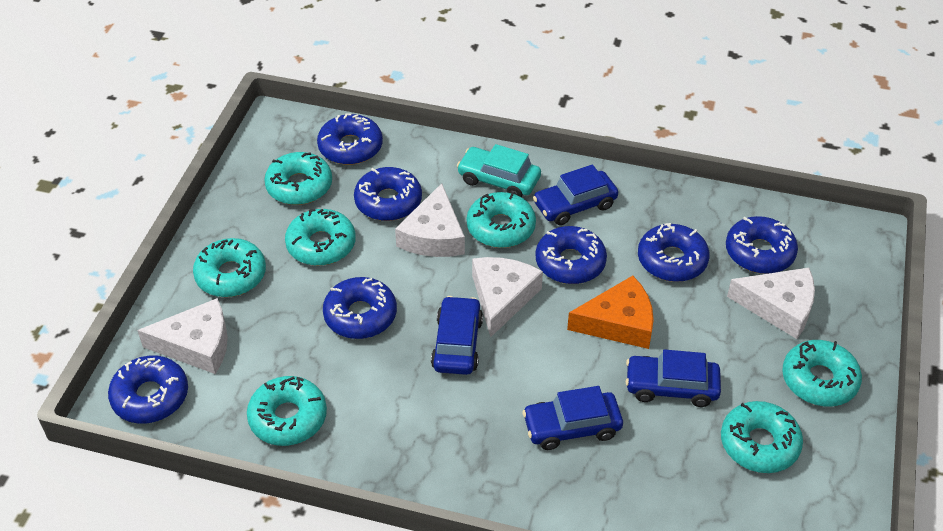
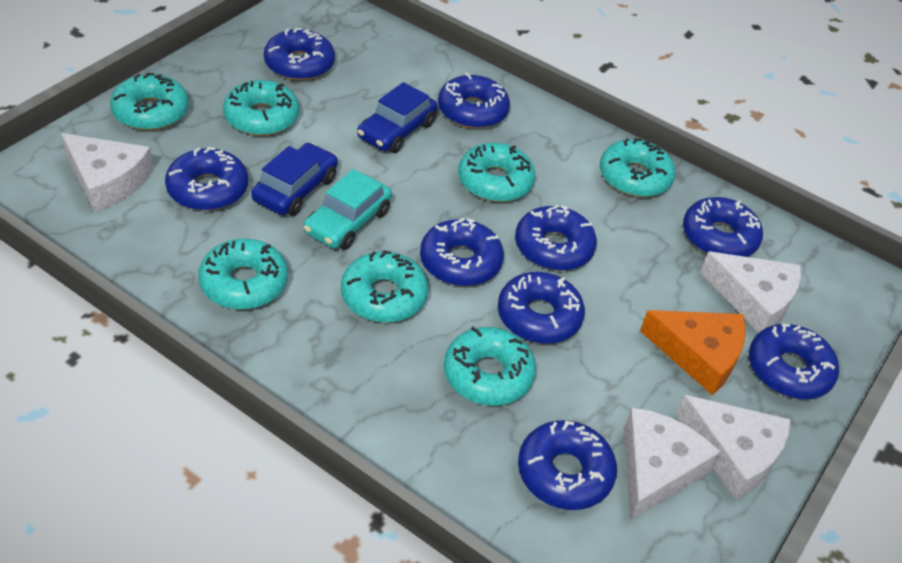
blue car: 4 -> 2
blue donut: 7 -> 9

